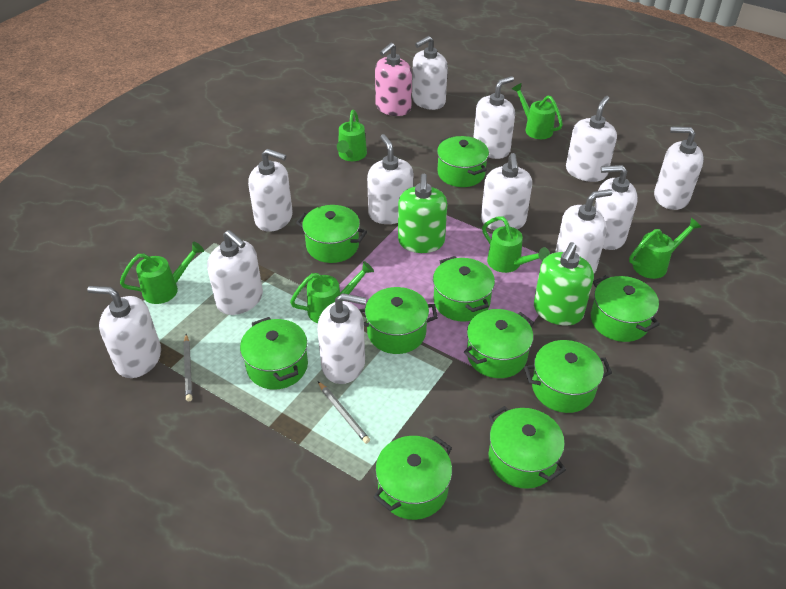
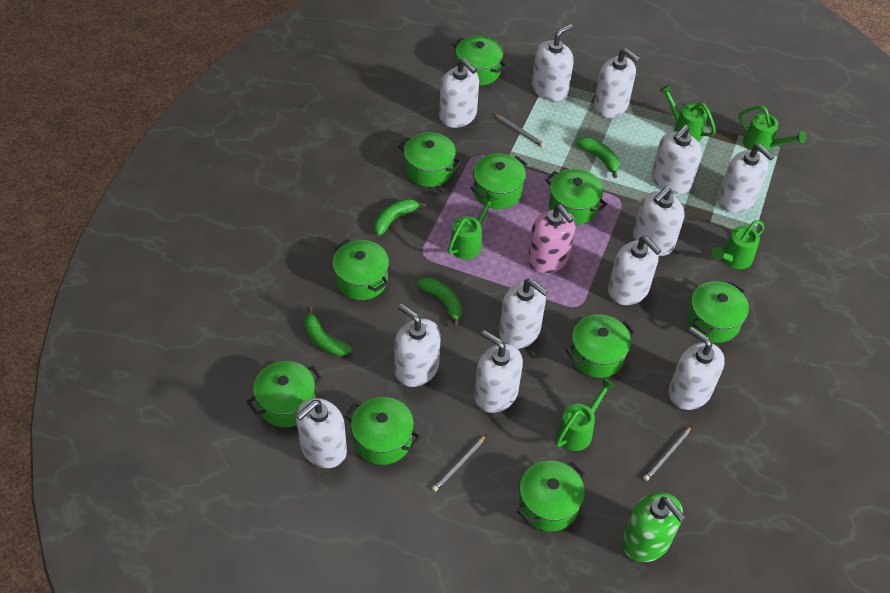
green banana: 0 -> 4
green soap dispenser: 2 -> 1
green watering can: 6 -> 5
grey pencil: 2 -> 3

